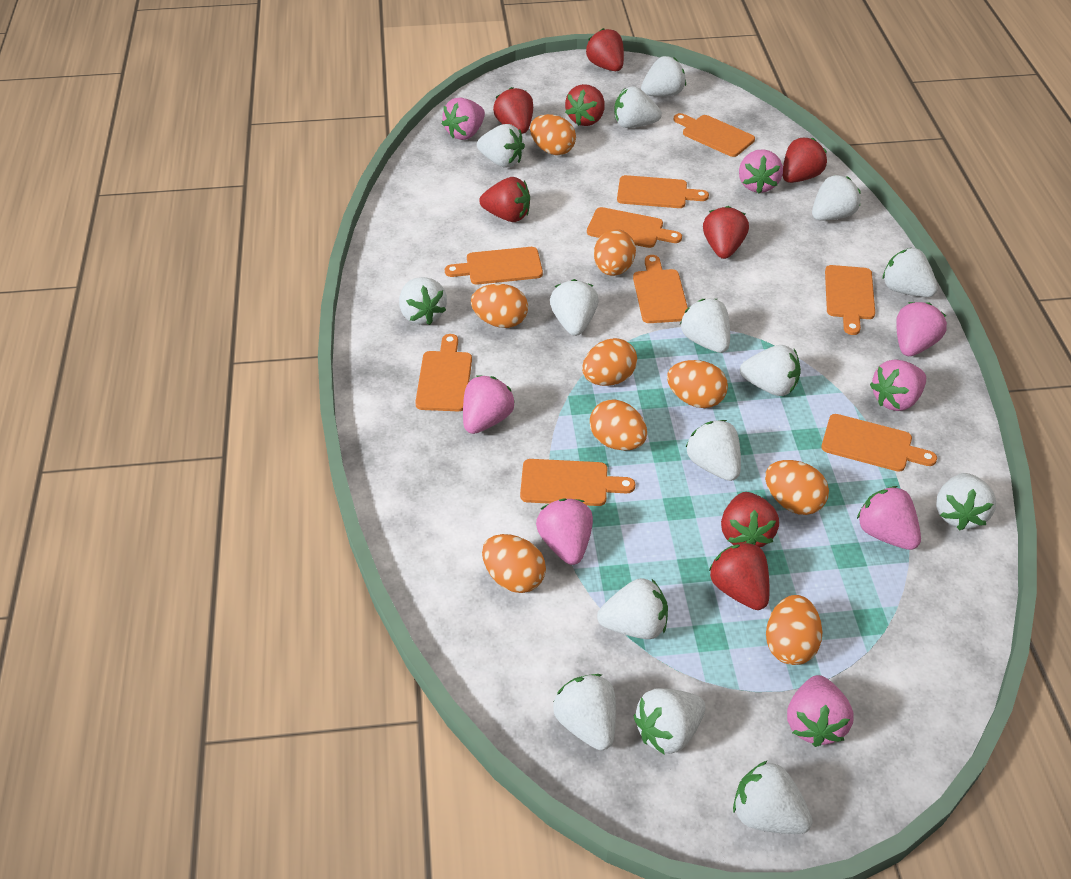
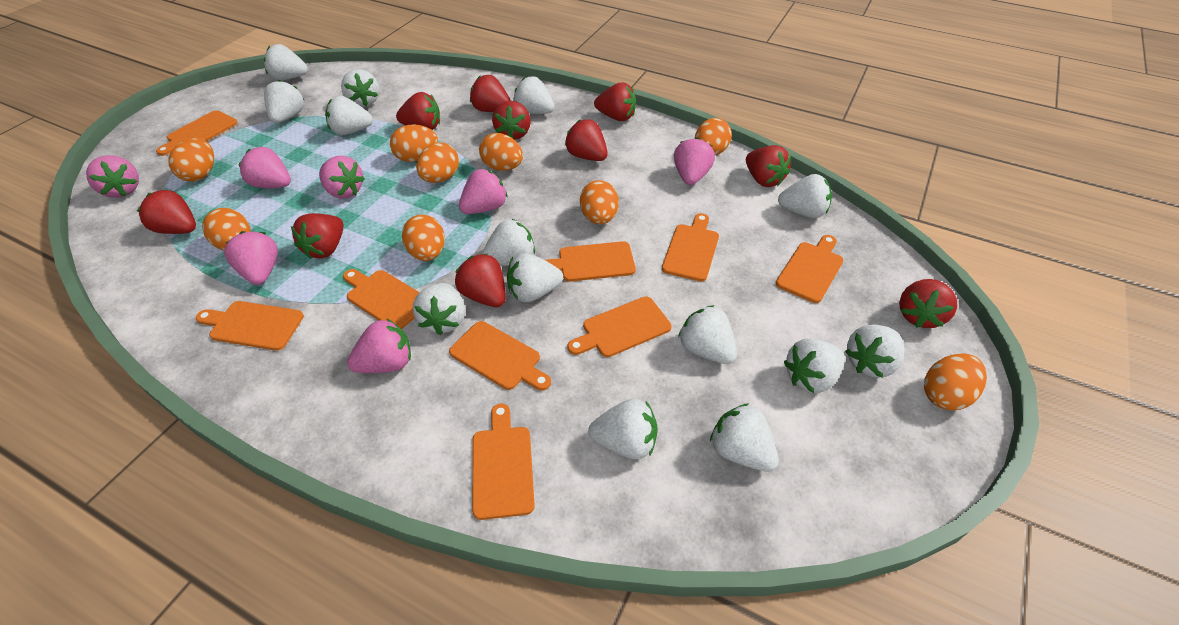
pink strawberry: 8 -> 7
red strawberry: 8 -> 10
white strawberry: 15 -> 14

